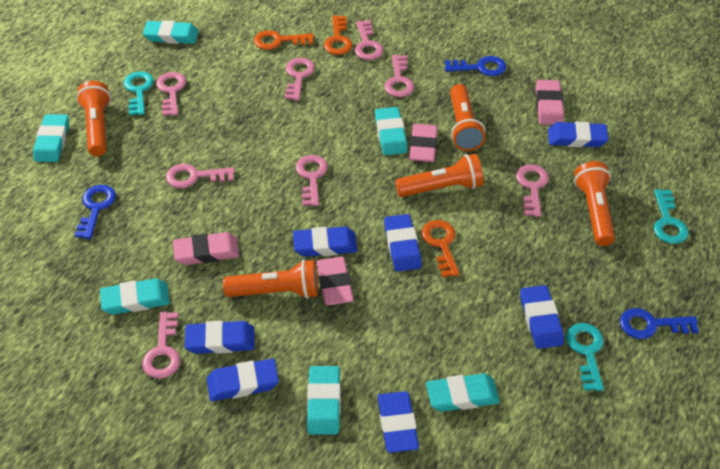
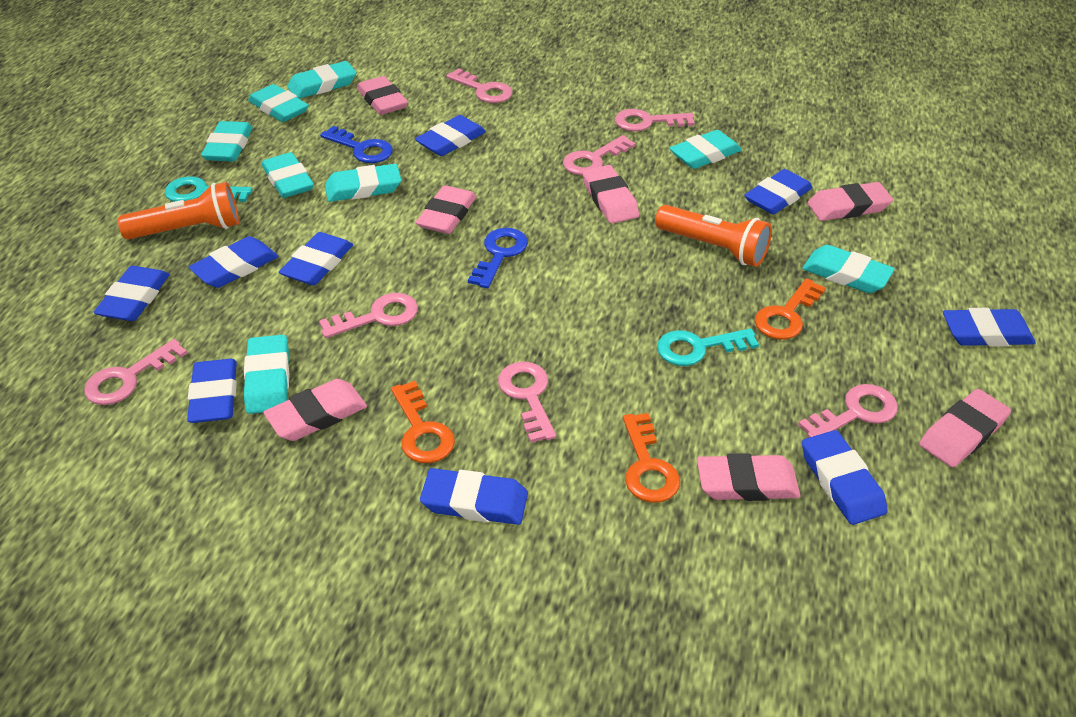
blue eraser: 7 -> 9
blue key: 3 -> 2
orange flashlight: 5 -> 2
pink eraser: 4 -> 7
pink key: 8 -> 7
turquoise eraser: 6 -> 8
turquoise key: 3 -> 2

